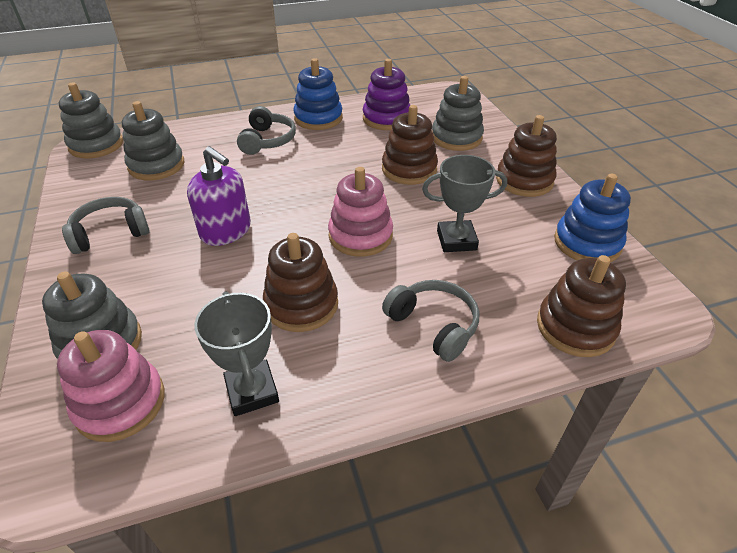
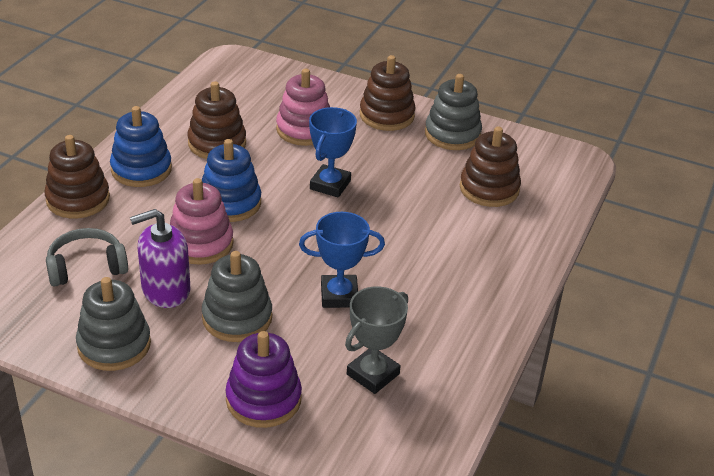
blue trophy: 0 -> 2
grey headphones: 3 -> 1
grey stacking toy: 4 -> 3
grey trophy: 2 -> 1

